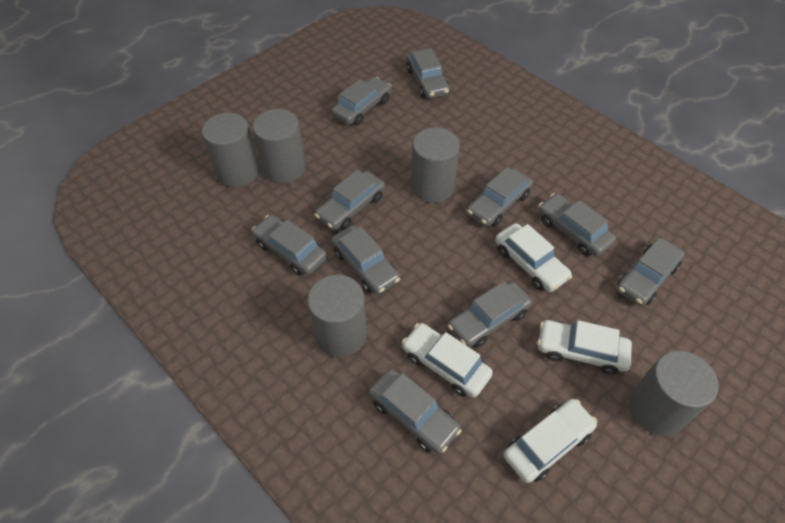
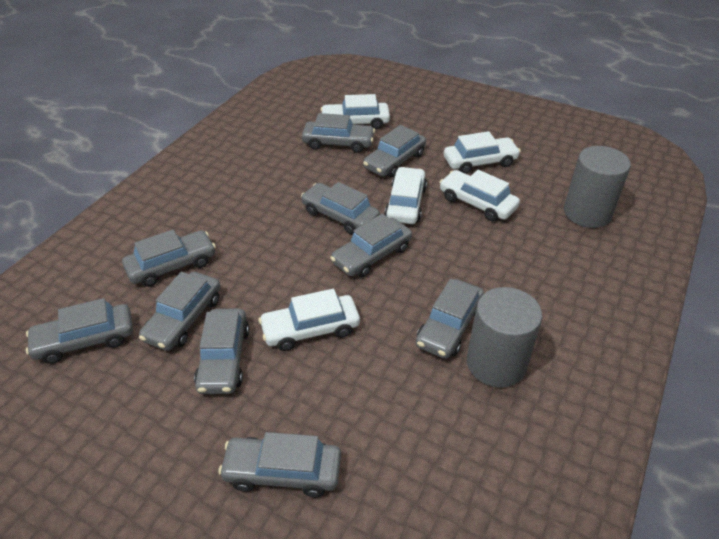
grey cylinder: 5 -> 2
white car: 4 -> 5

